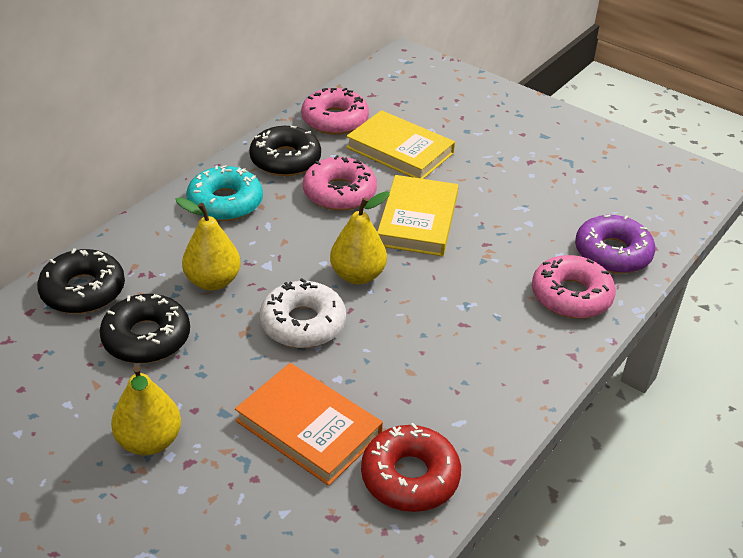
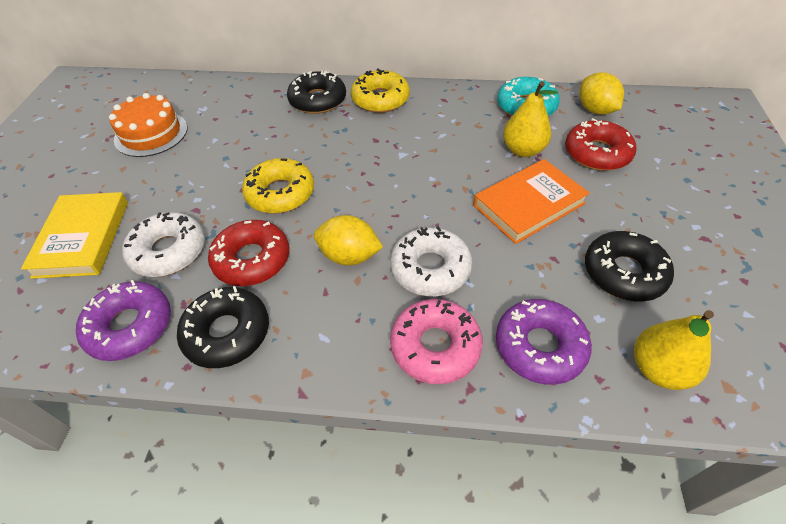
orange cake: 0 -> 1
pink donut: 3 -> 1
purple donut: 1 -> 2
red donut: 1 -> 2
white donut: 1 -> 2
yellow book: 2 -> 1
yellow donut: 0 -> 2
yellow lemon: 0 -> 2
yellow pear: 3 -> 2

